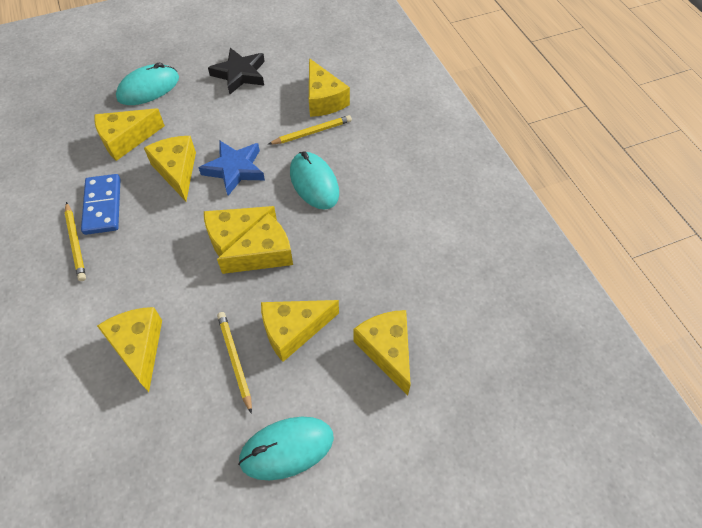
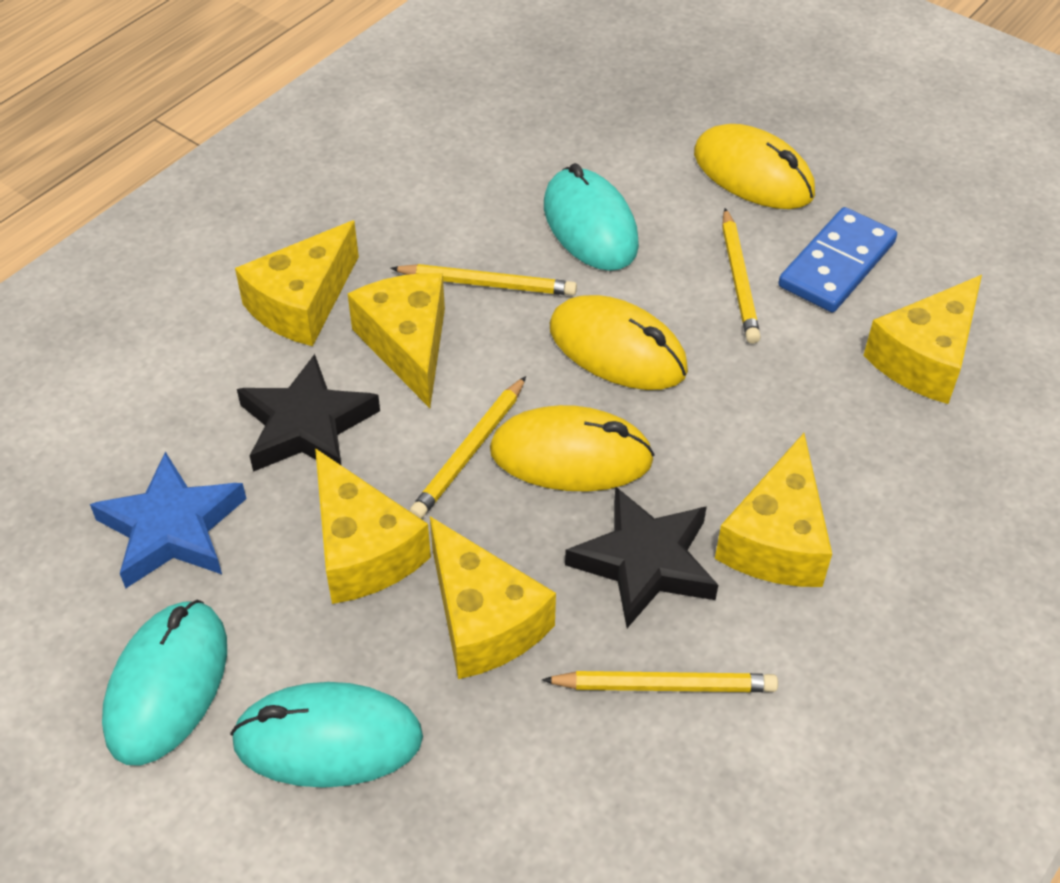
black star: 1 -> 2
yellow cheese: 8 -> 6
yellow mouse: 0 -> 3
yellow pencil: 3 -> 4

